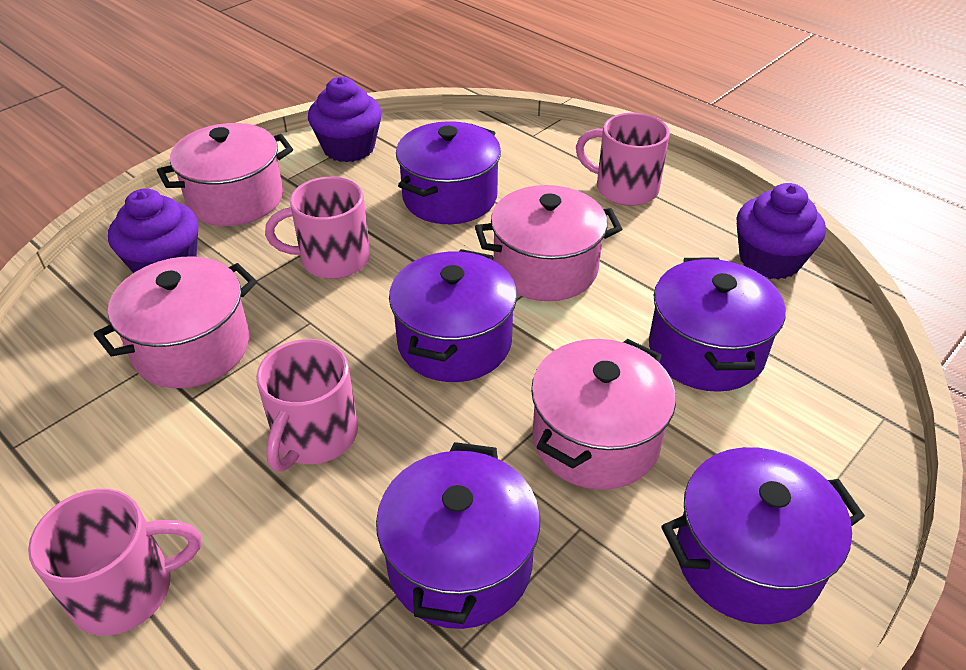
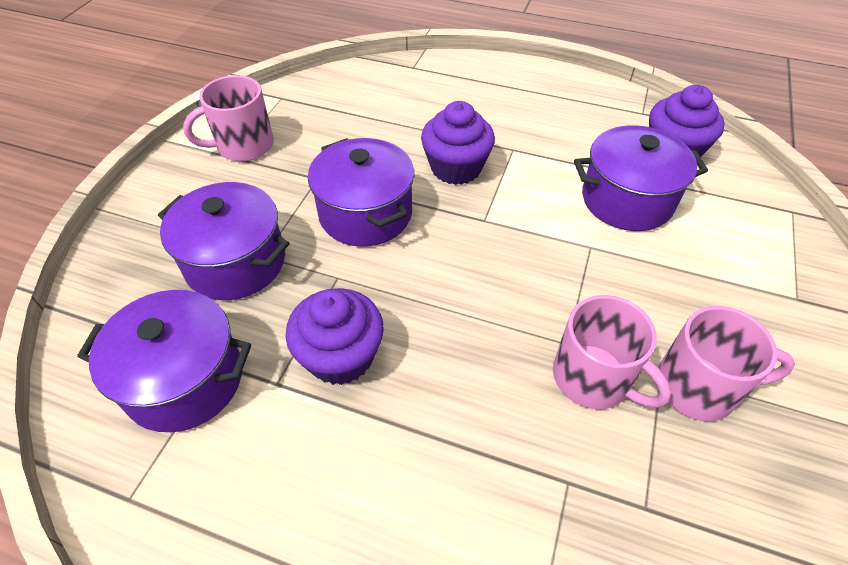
pink mug: 4 -> 3
pink pot: 4 -> 0
purple pot: 5 -> 4

